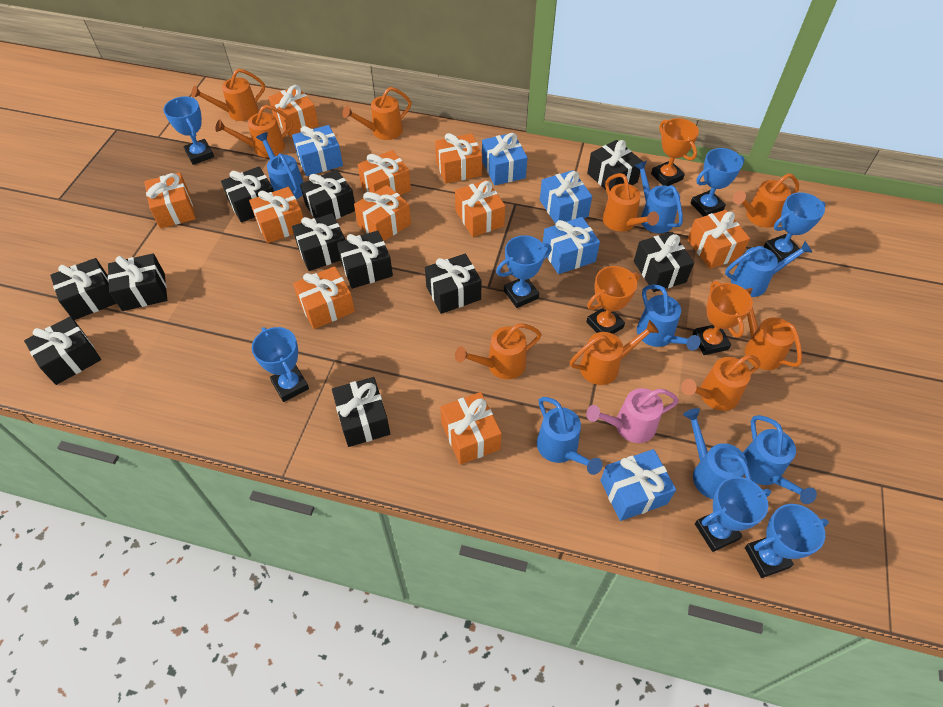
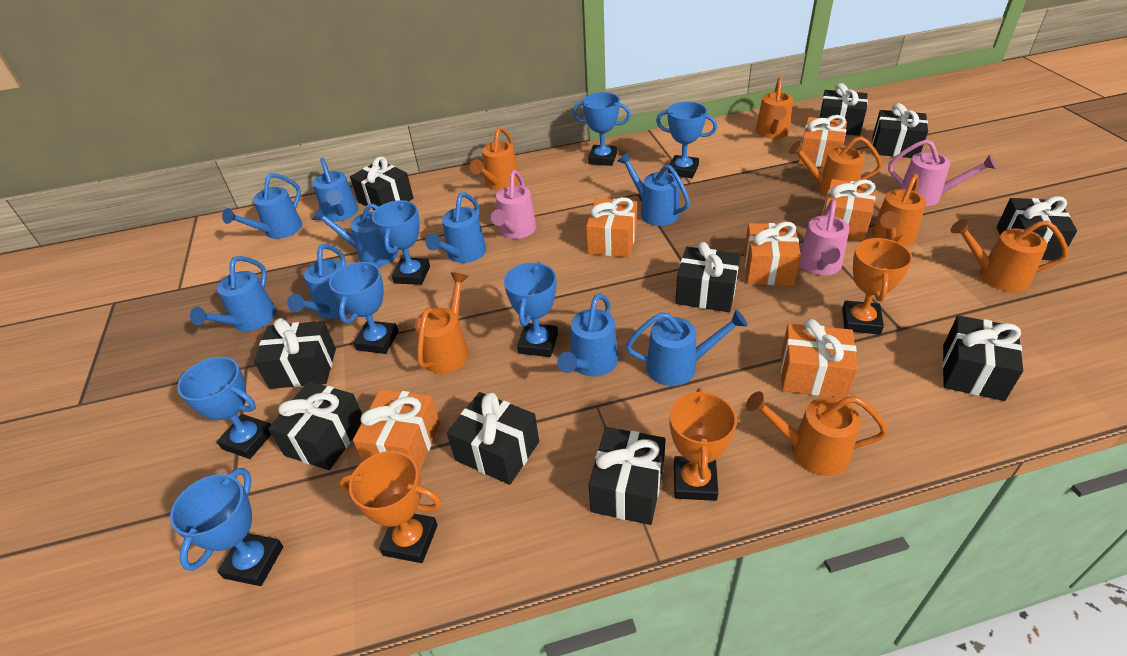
black gift: 11 -> 10
blue gift: 5 -> 0
blue watering can: 7 -> 9
orange gift: 10 -> 6
orange watering can: 9 -> 7
pink watering can: 1 -> 3

